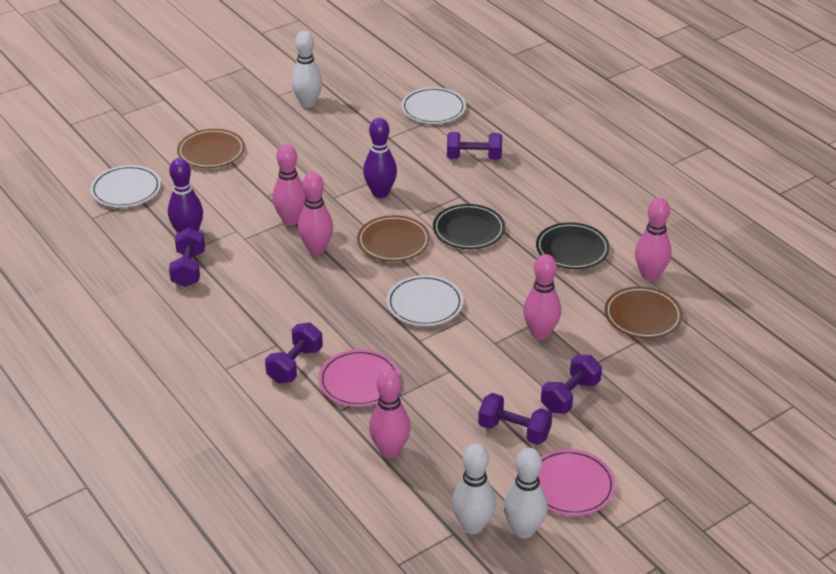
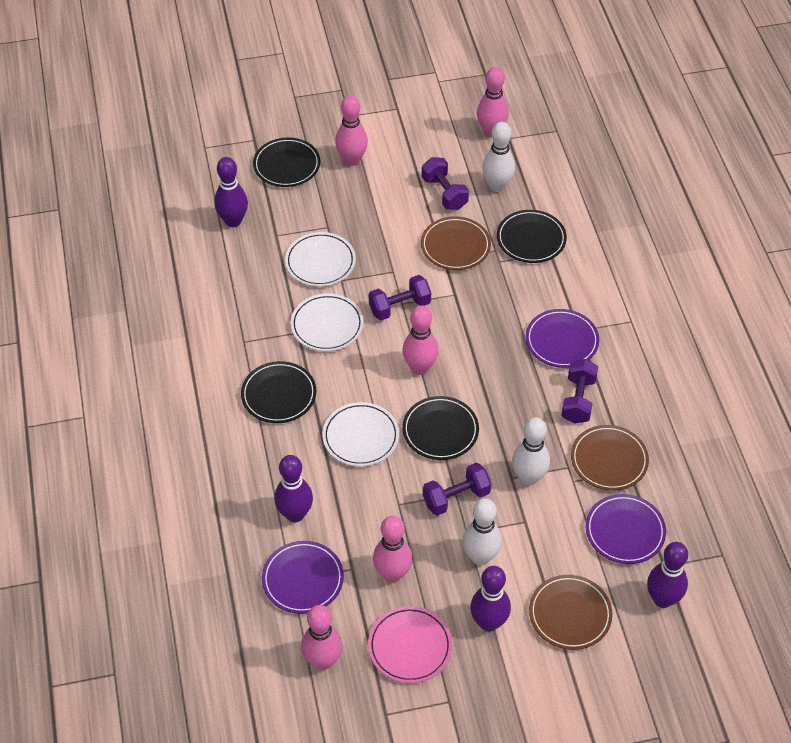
black plate: 2 -> 4
pink plate: 2 -> 1
purple bowling pin: 2 -> 4
purple dumbbell: 5 -> 4
purple plate: 0 -> 3

